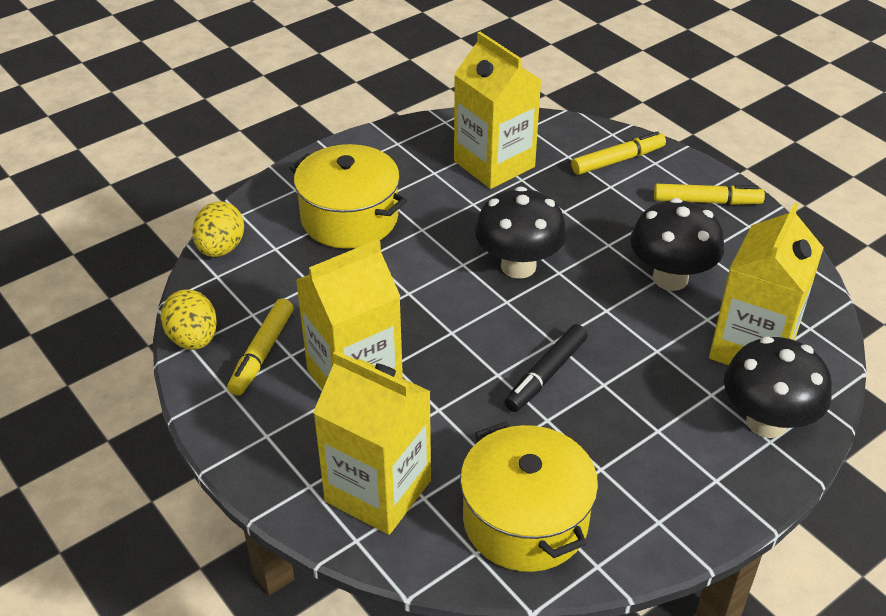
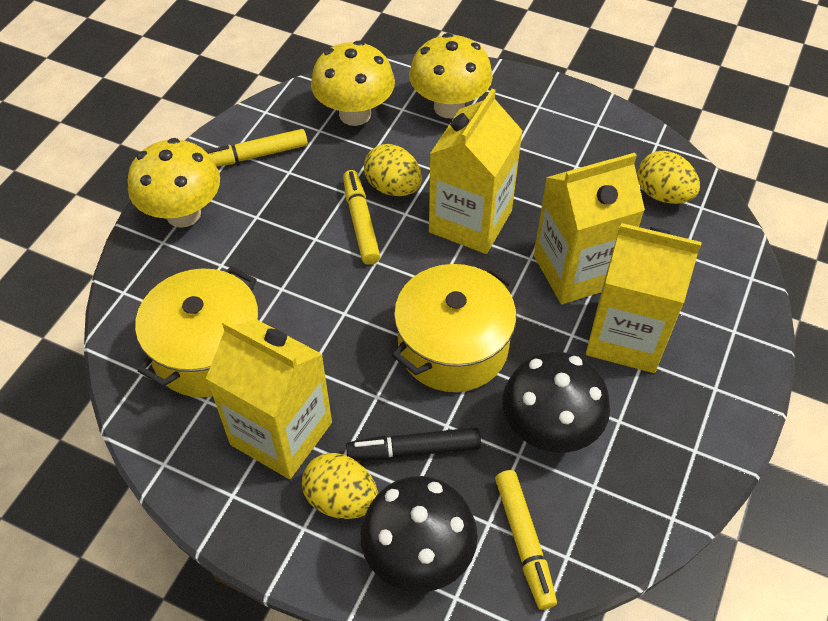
black mushroom: 3 -> 2
yellow egg: 2 -> 3
yellow mushroom: 0 -> 3

